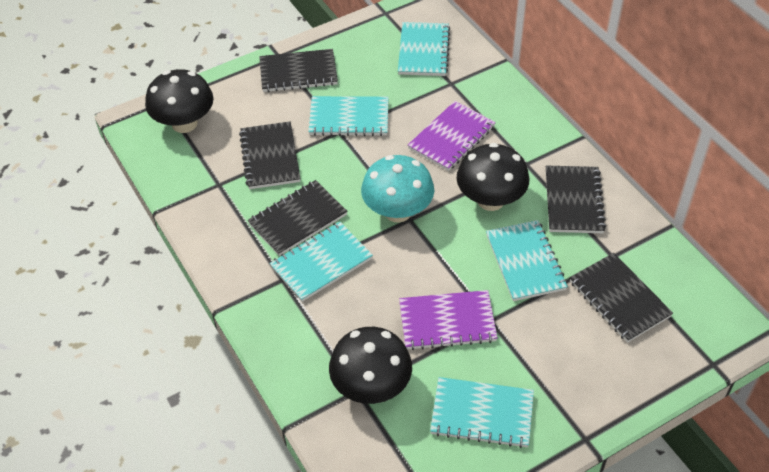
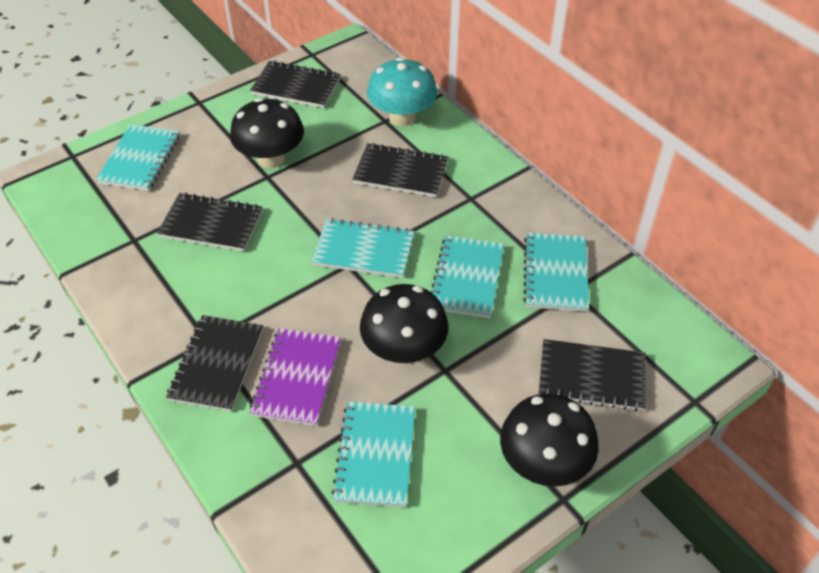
purple notebook: 2 -> 1

